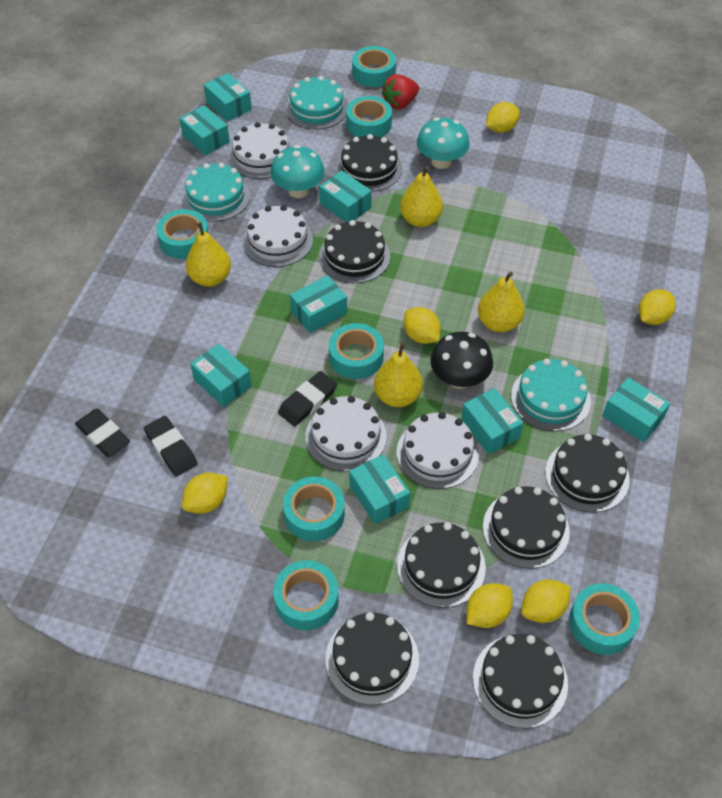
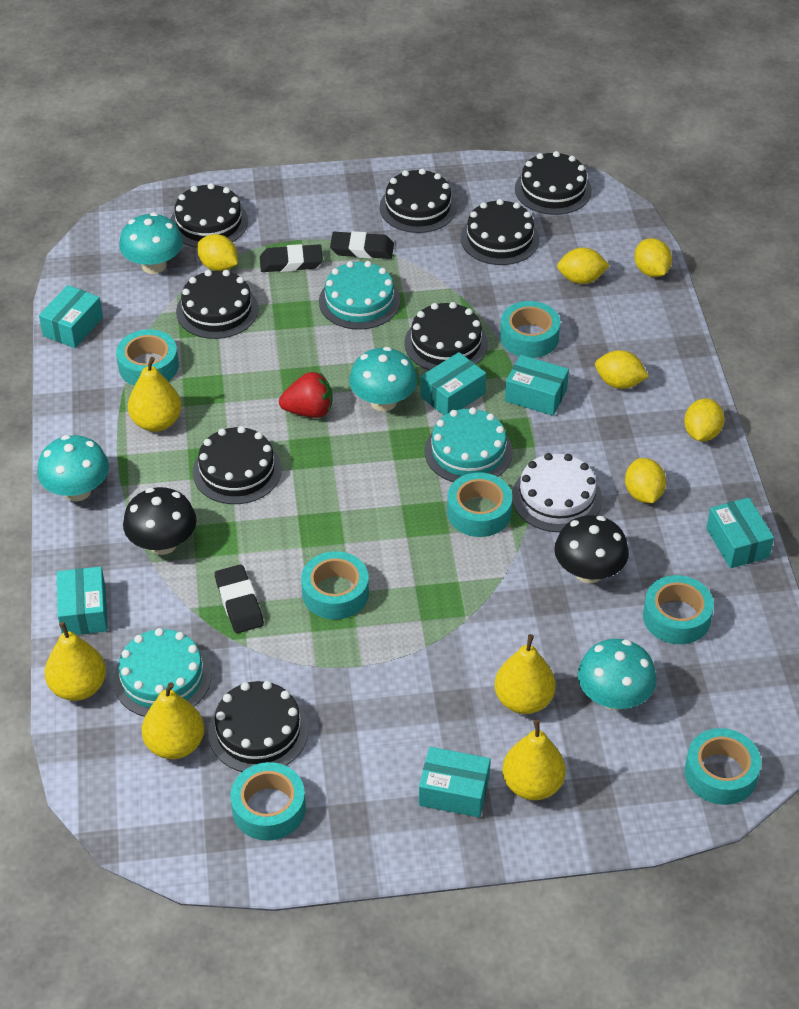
black cake: 7 -> 8
black mushroom: 1 -> 2
turquoise box: 8 -> 6
turquoise mushroom: 2 -> 4
white cake: 4 -> 1
yellow pear: 4 -> 5

